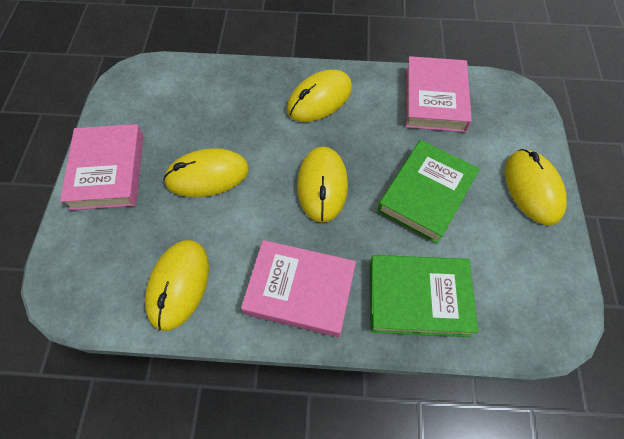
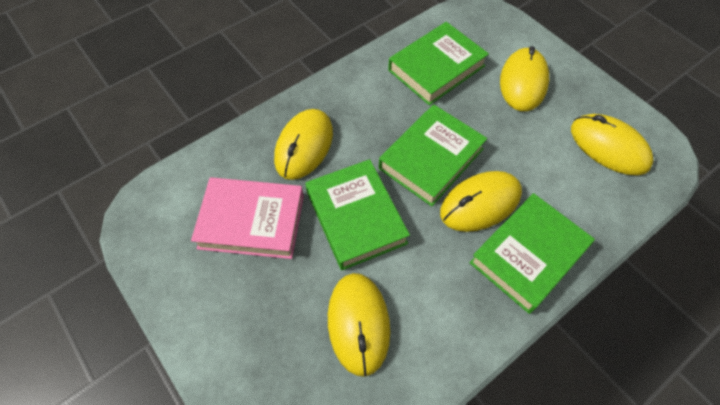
green book: 2 -> 4
pink book: 3 -> 1

